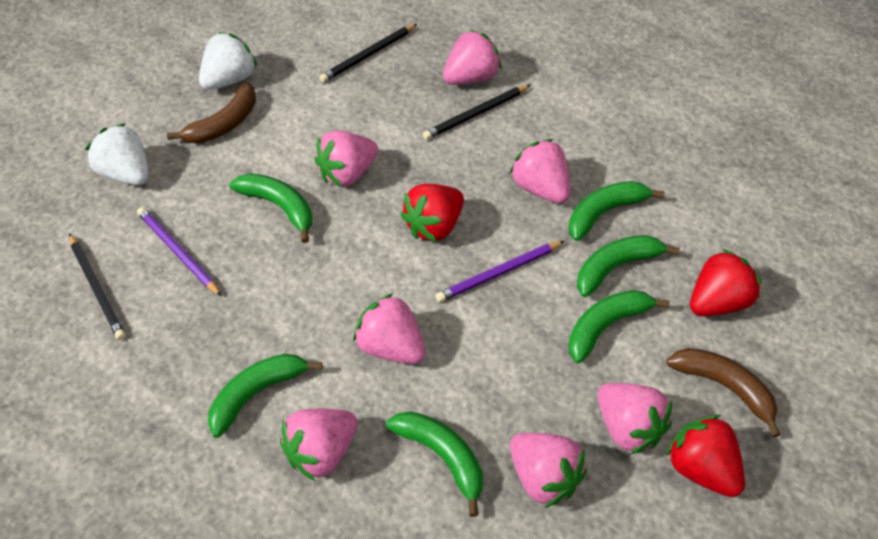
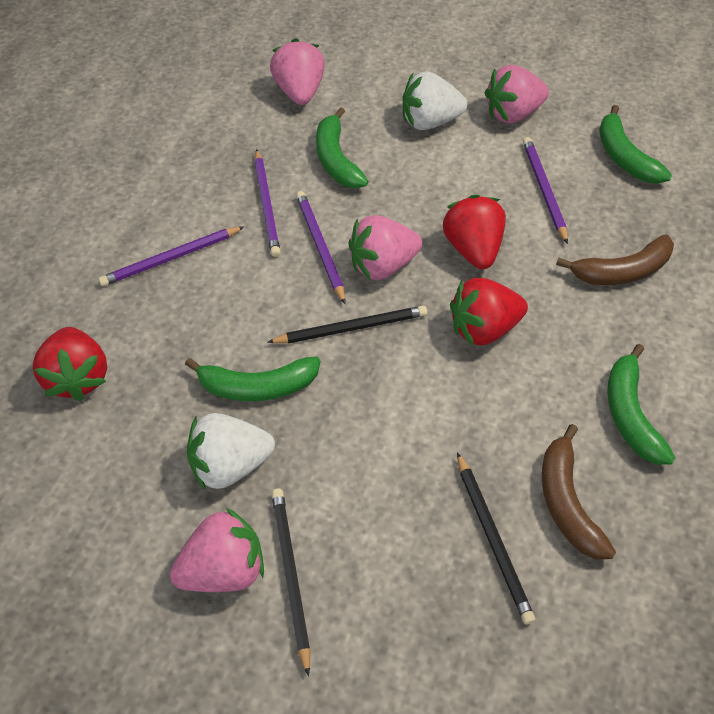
green banana: 6 -> 4
pink strawberry: 7 -> 4
purple pencil: 2 -> 4

